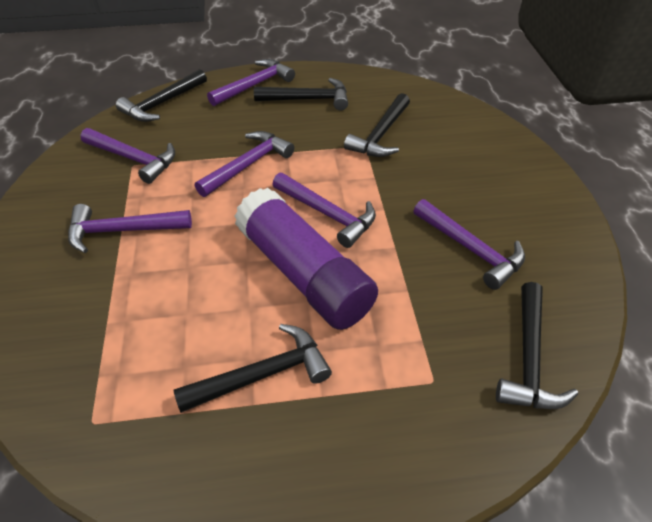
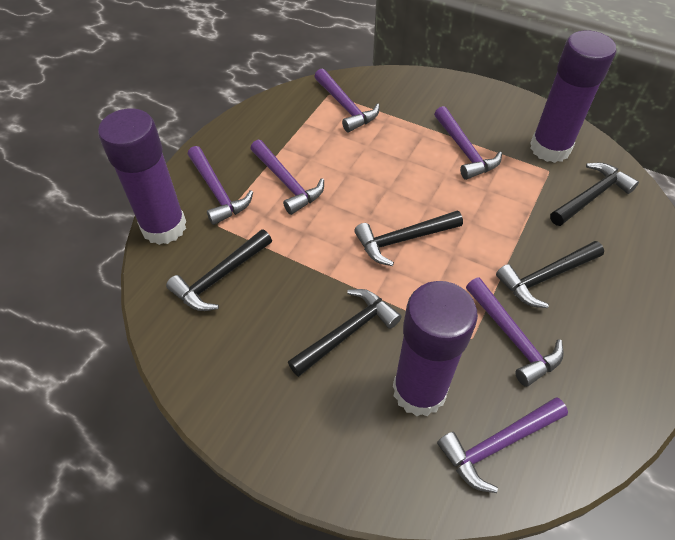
purple glue stick: 1 -> 3

